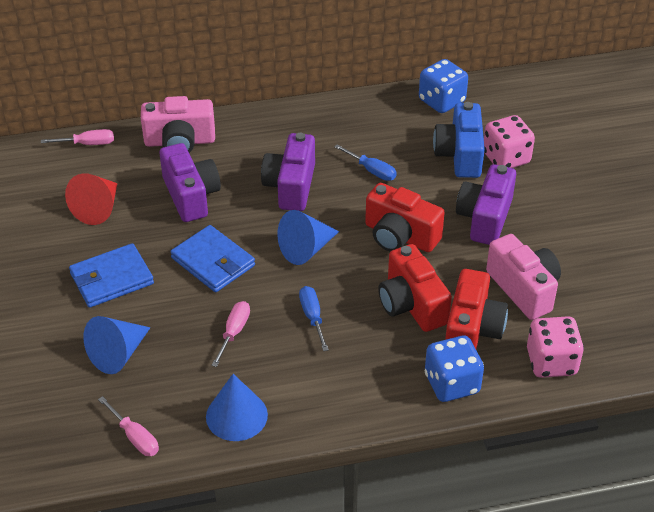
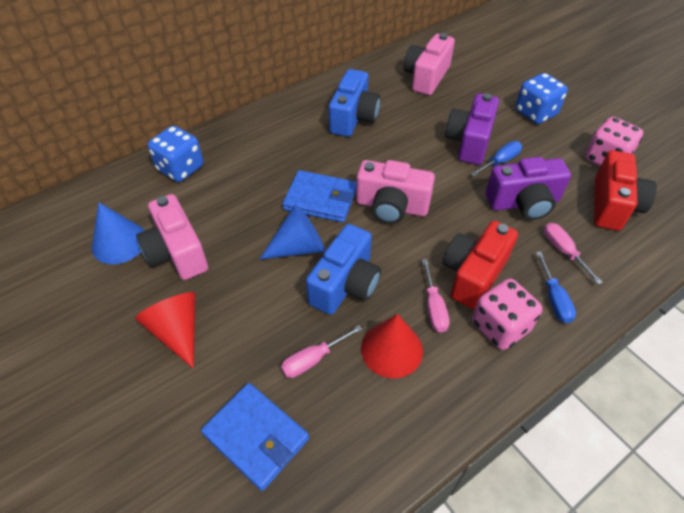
blue camera: 1 -> 2
blue cone: 3 -> 2
pink camera: 2 -> 3
purple camera: 3 -> 2
red camera: 3 -> 2
red cone: 1 -> 2

